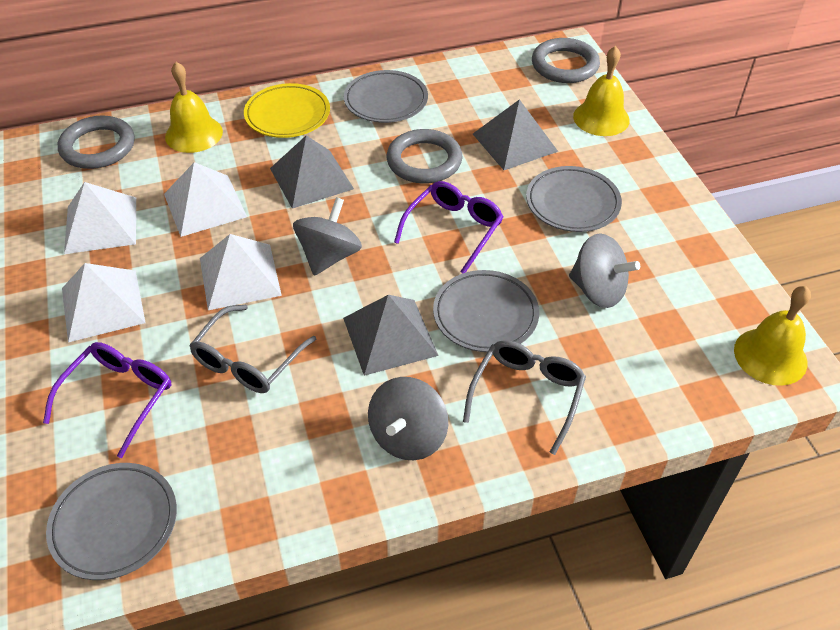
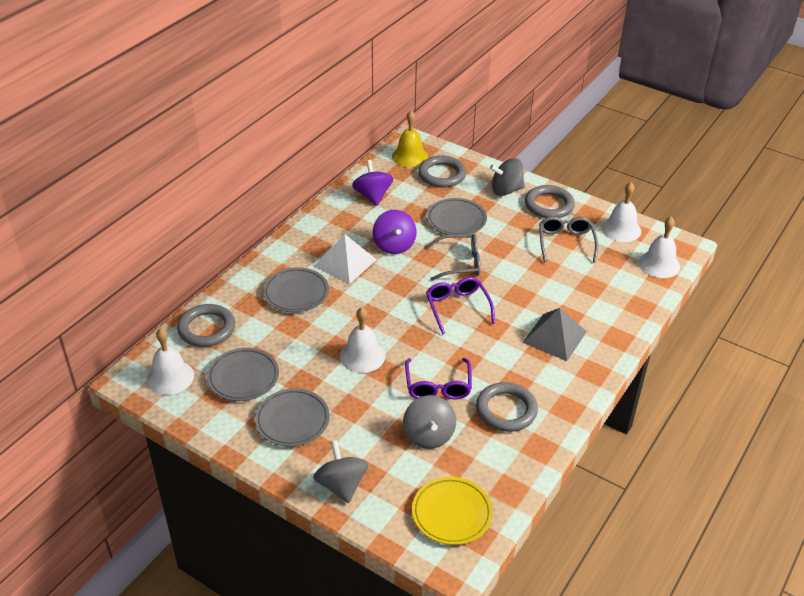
grey pyramid: 3 -> 1
grey ring: 3 -> 4
purple spinning top: 0 -> 2
white bell: 0 -> 4
white pyramid: 4 -> 1
yellow bell: 3 -> 1

